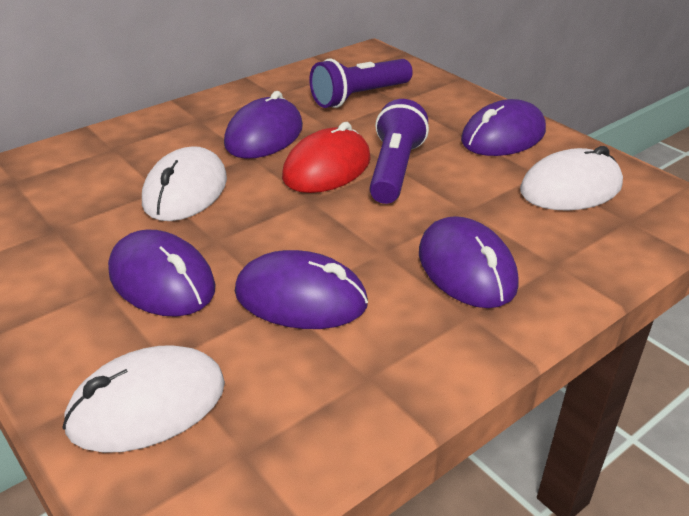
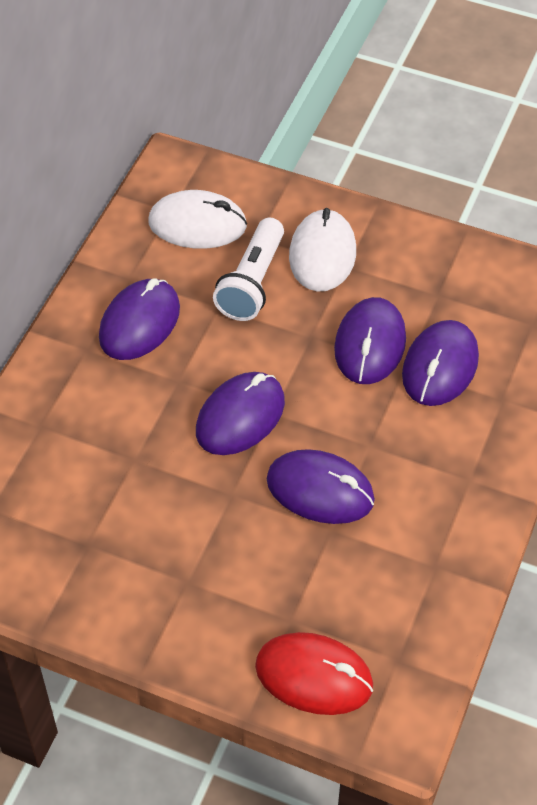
purple flashlight: 2 -> 0
white flashlight: 0 -> 1
white mouse: 3 -> 2

